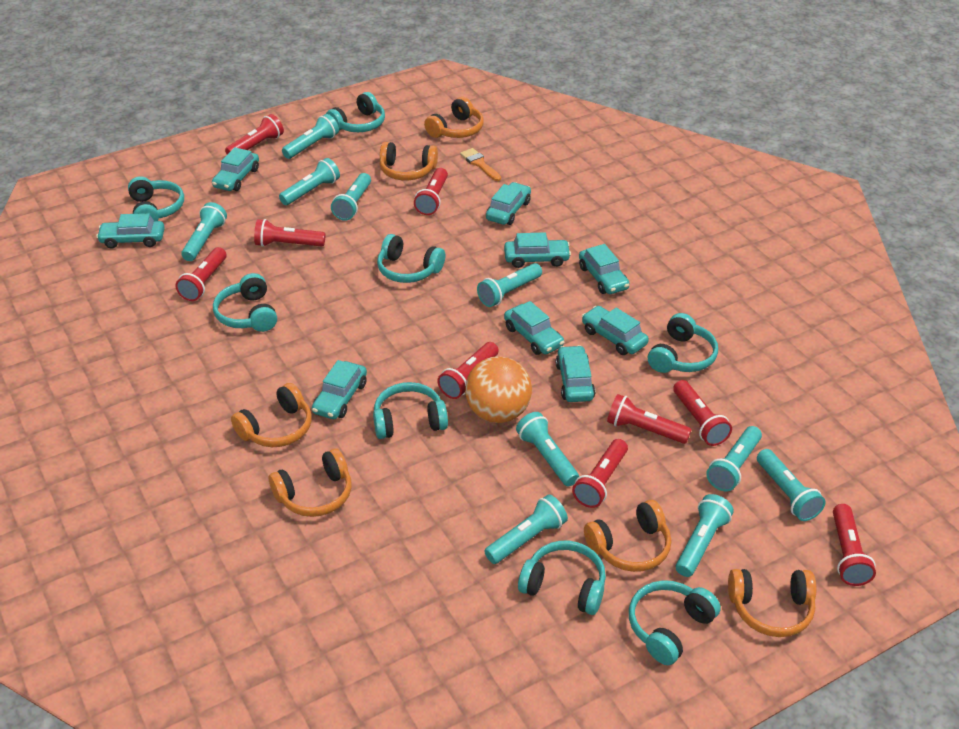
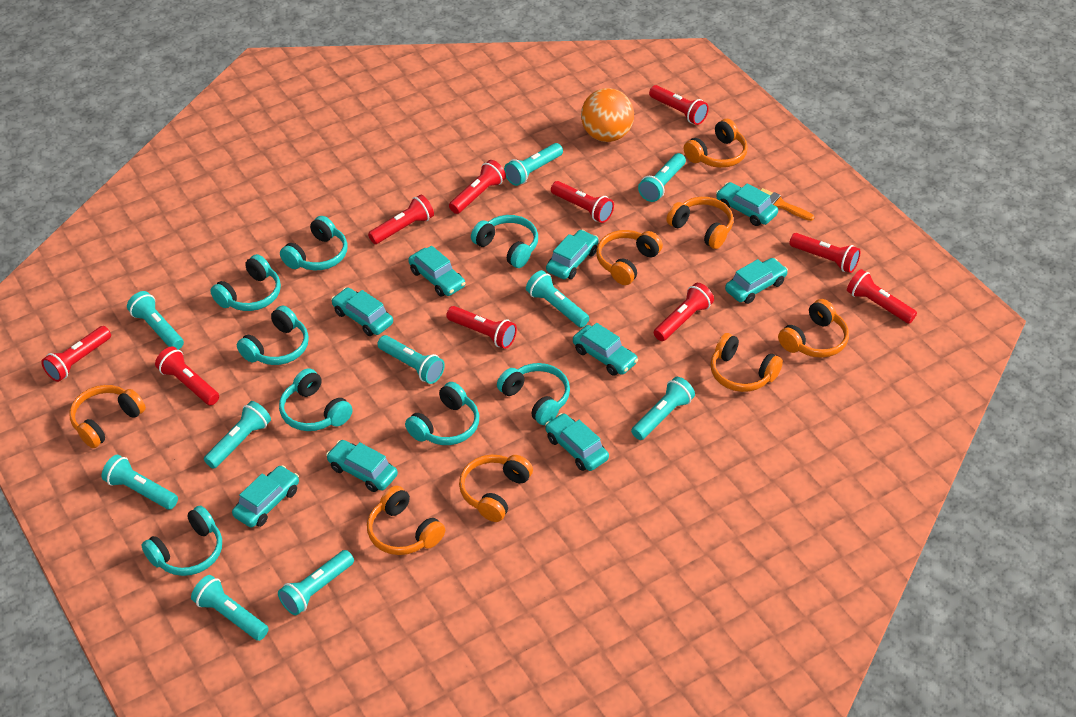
orange headphones: 6 -> 8
red flashlight: 9 -> 10

